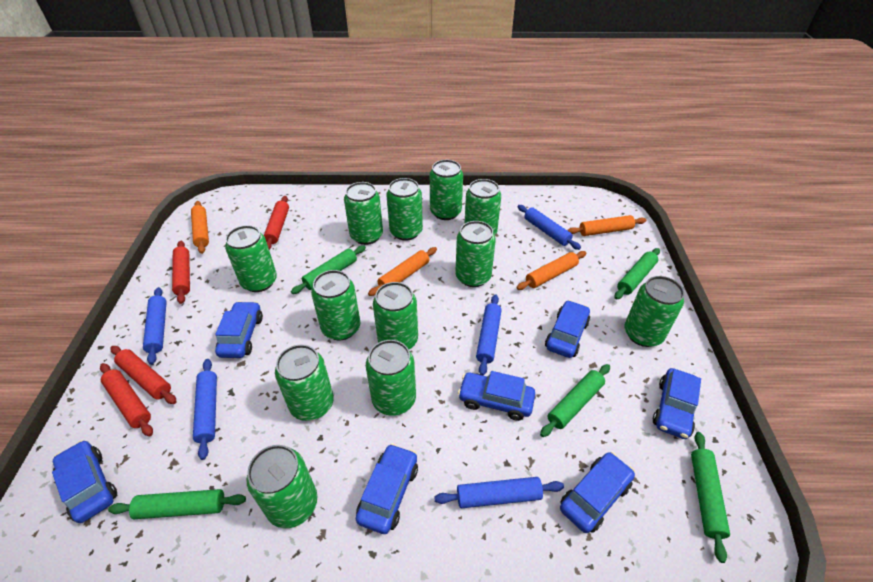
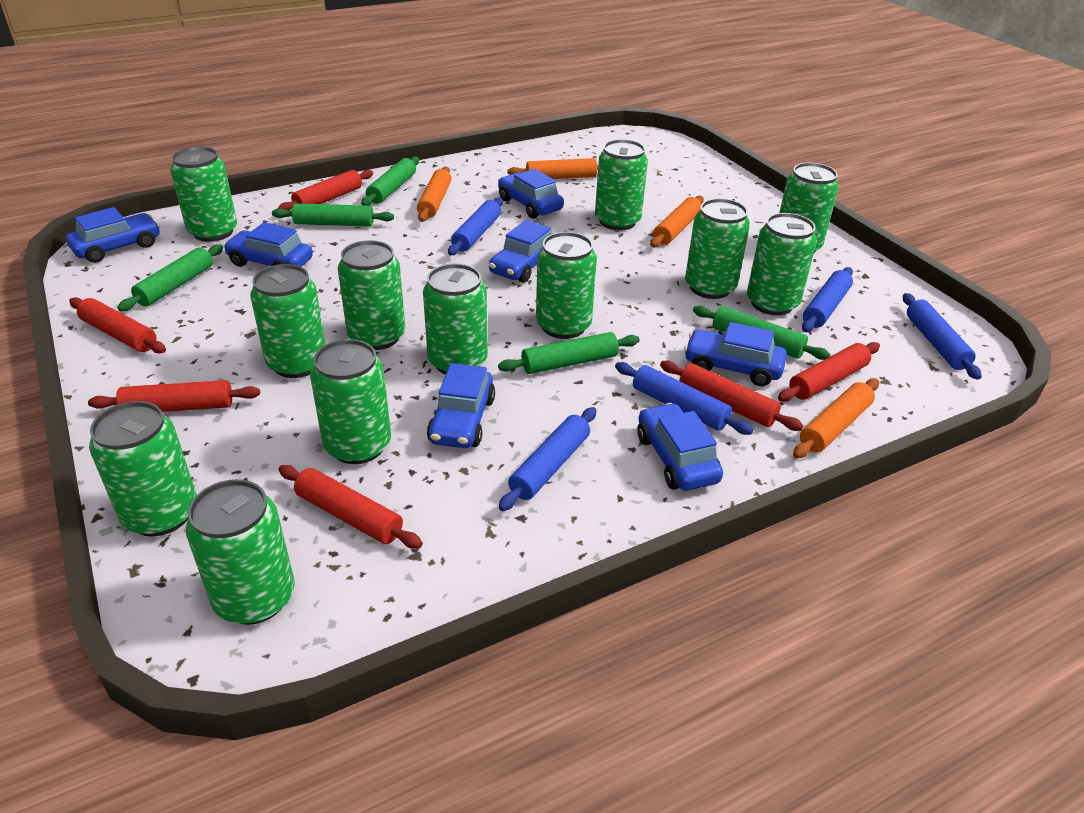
red rolling pin: 4 -> 6

